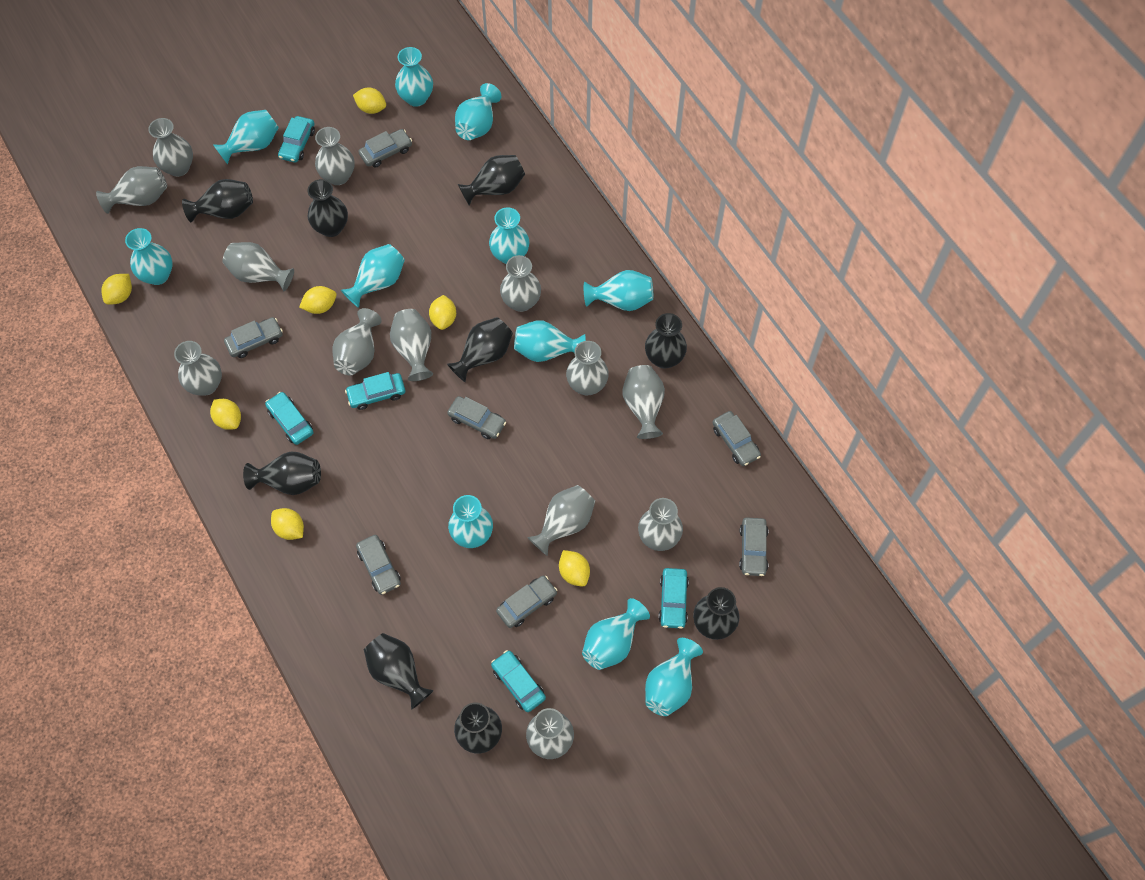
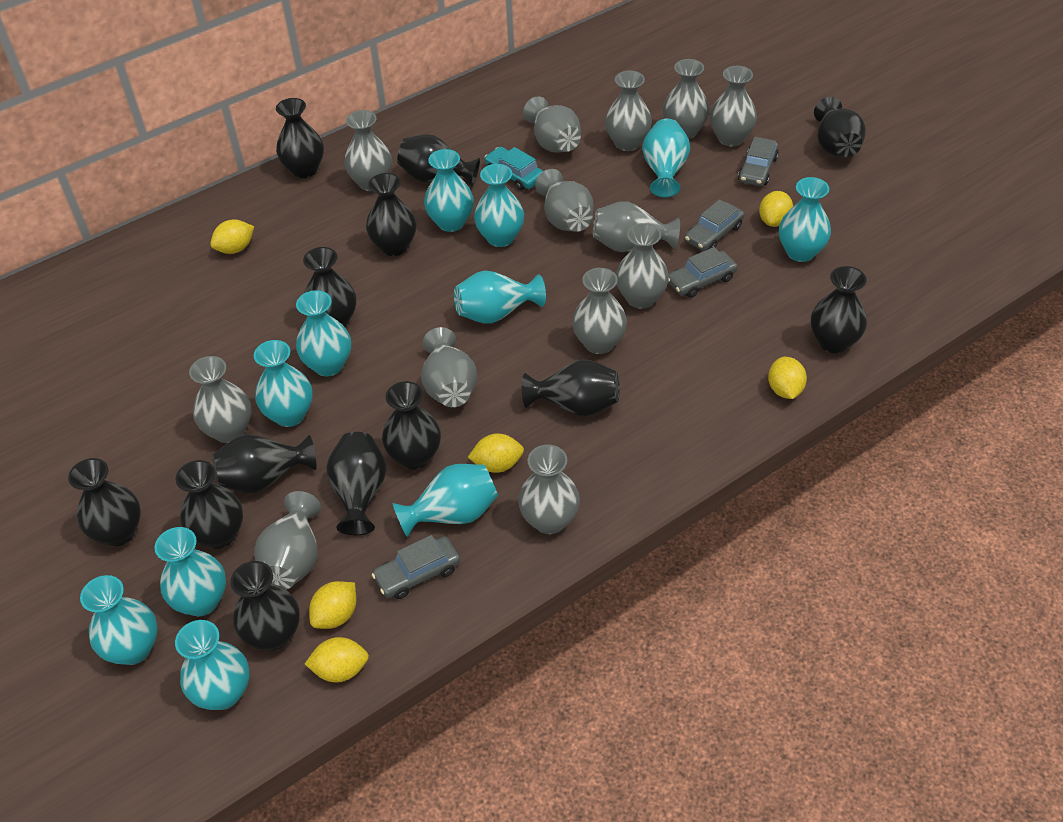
black vase: 9 -> 13
grey car: 7 -> 4
turquoise car: 5 -> 1
yellow lemon: 7 -> 6

